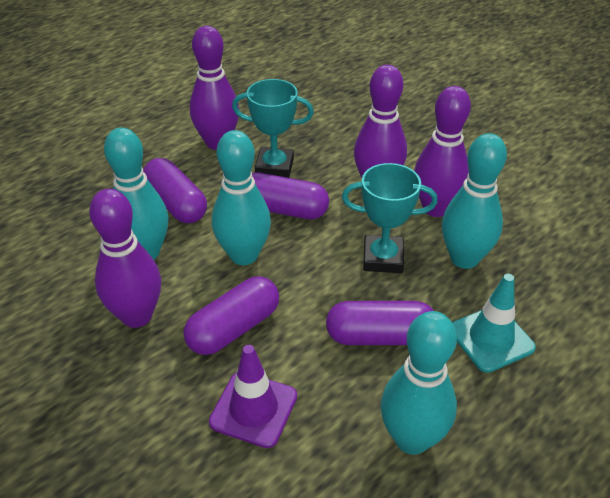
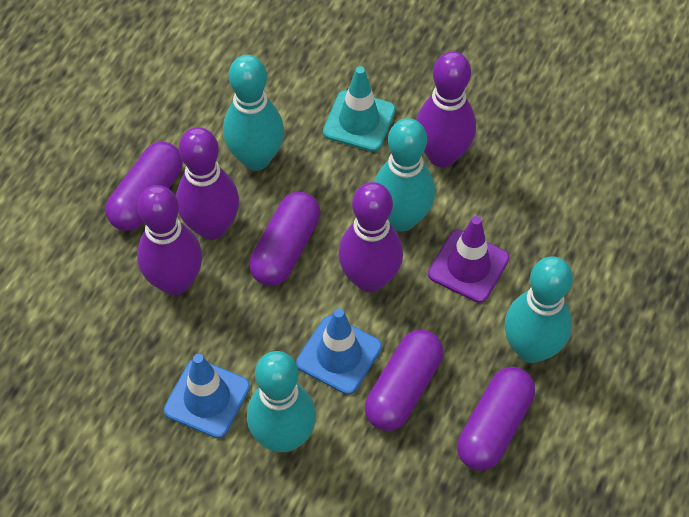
blue traffic cone: 0 -> 2
turquoise trophy: 2 -> 0

